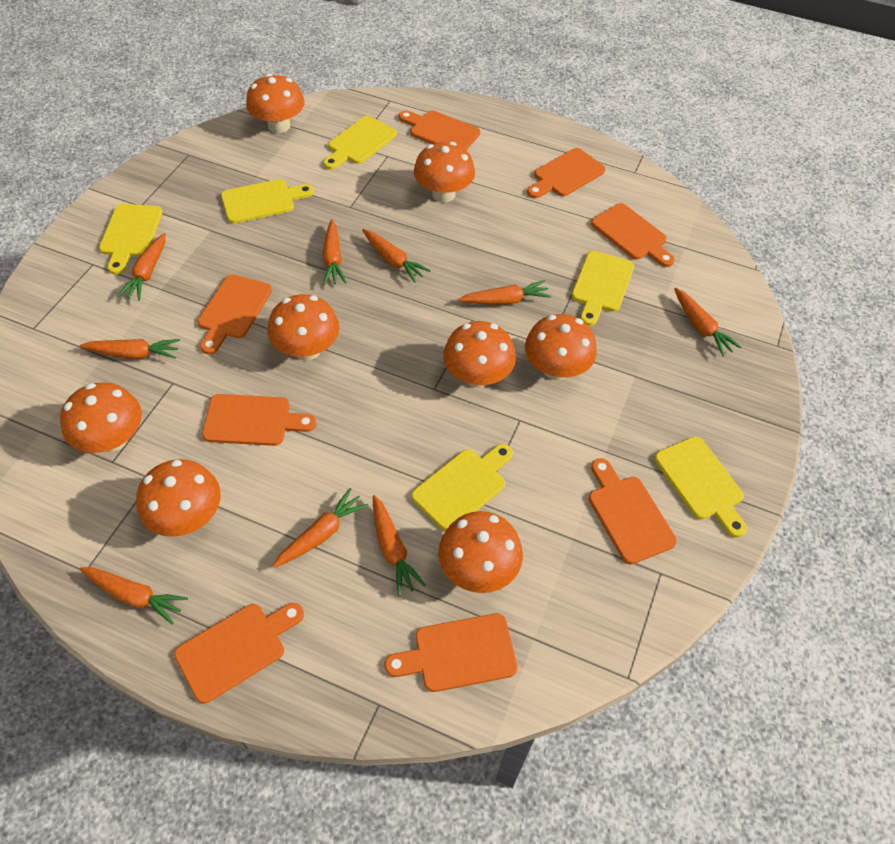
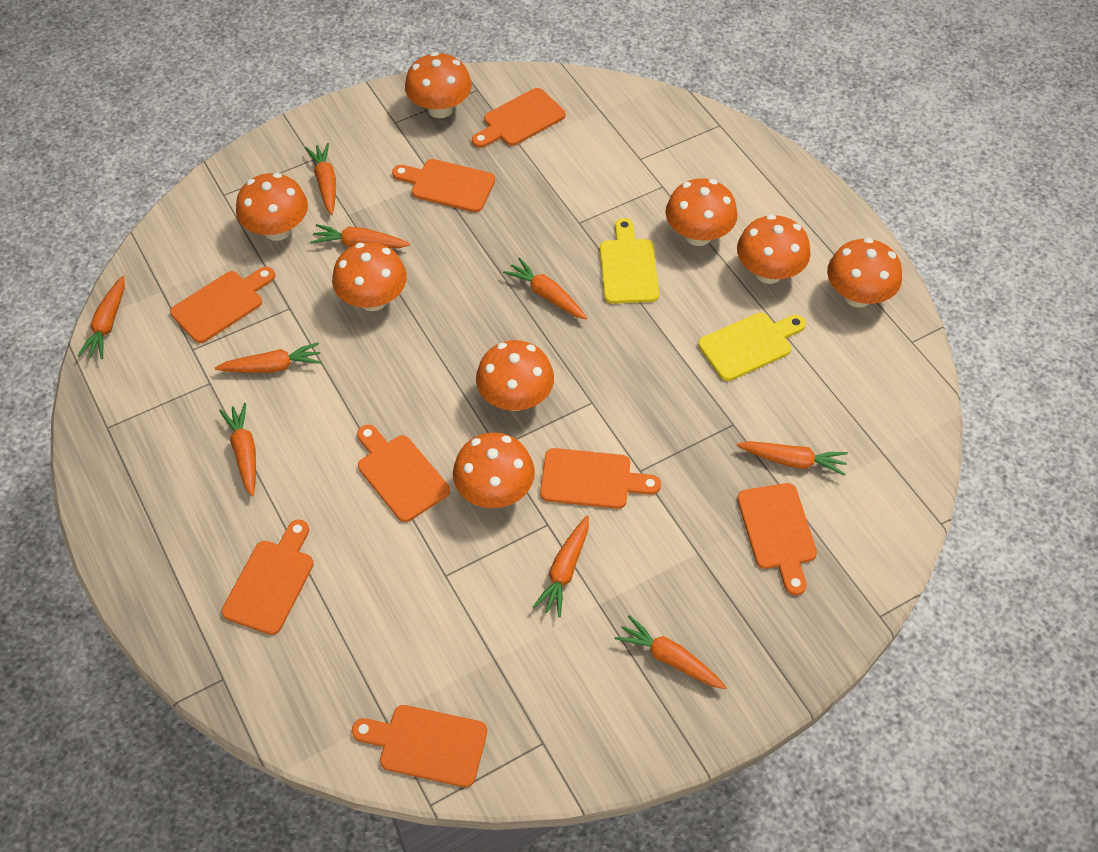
yellow cutting board: 6 -> 2

